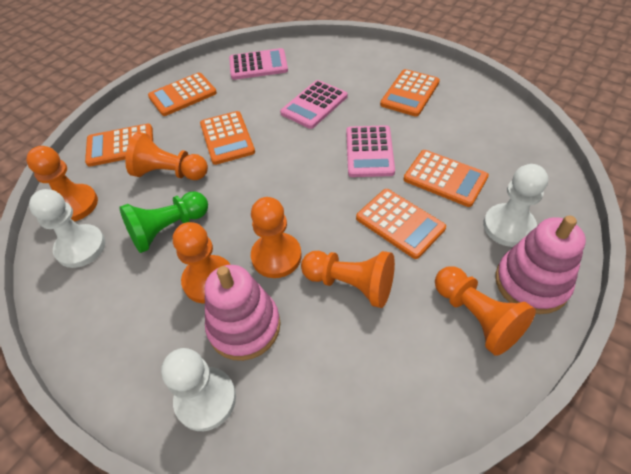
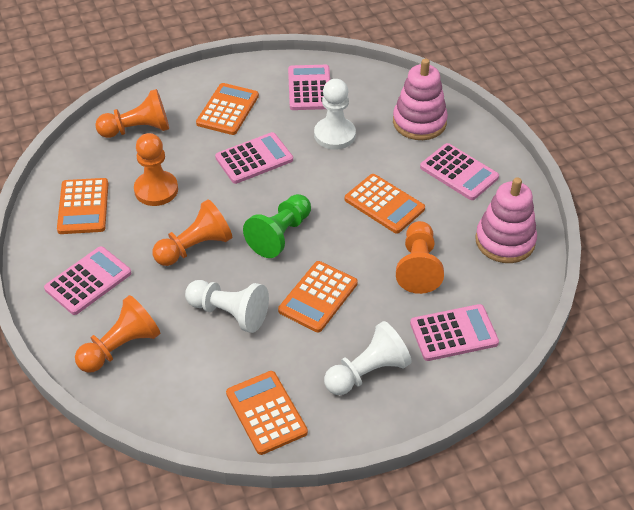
orange calculator: 6 -> 5
orange pawn: 6 -> 5
pink calculator: 3 -> 5

